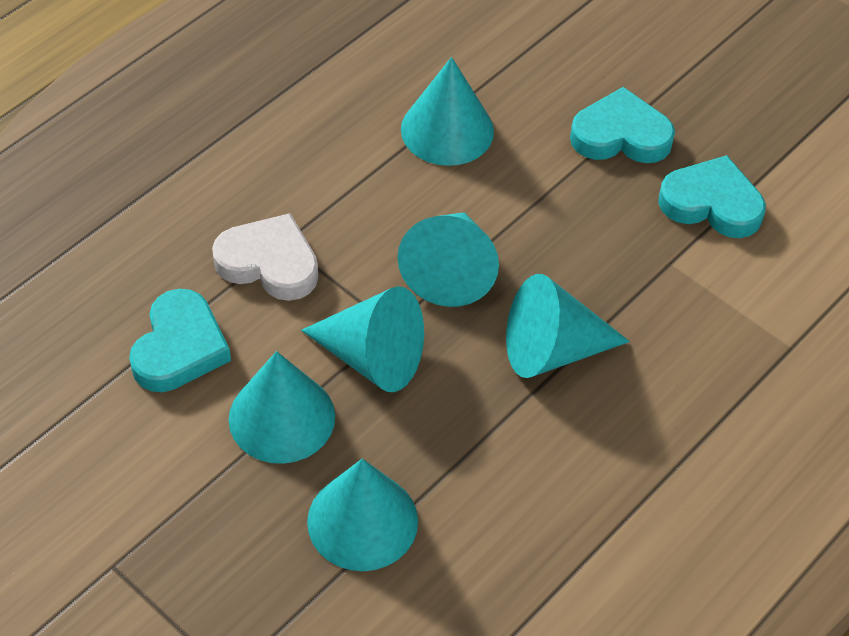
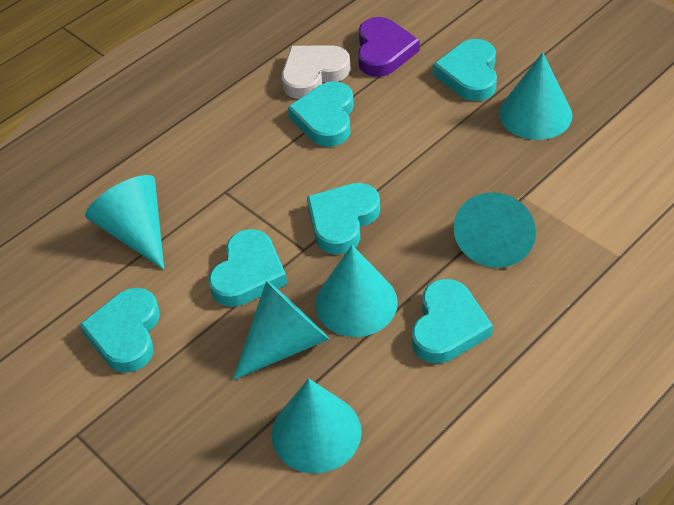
purple heart: 0 -> 1
turquoise heart: 3 -> 6

